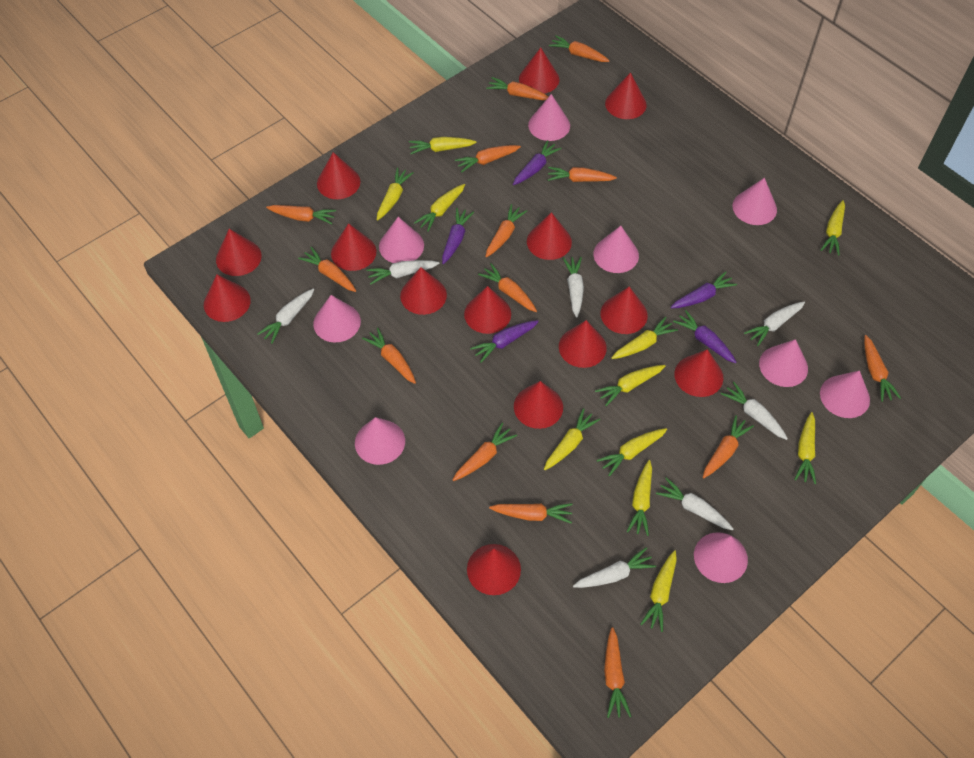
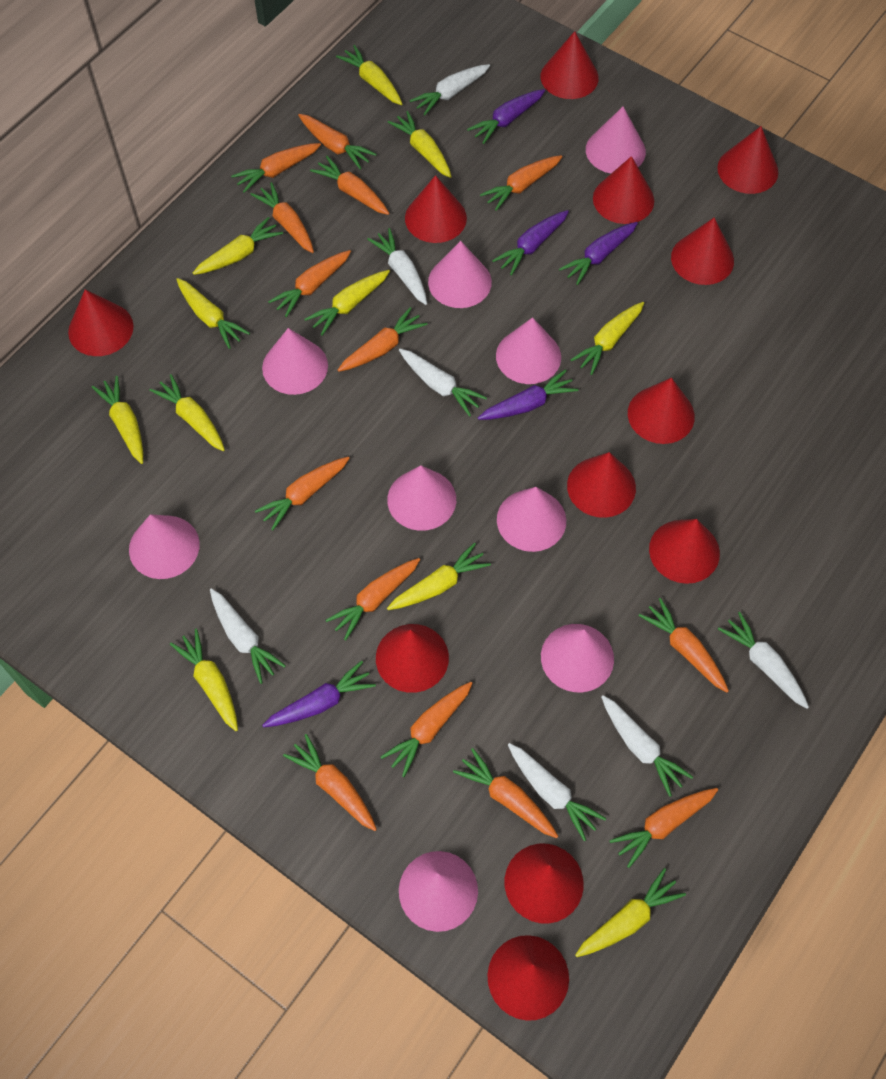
red cone: 14 -> 12

